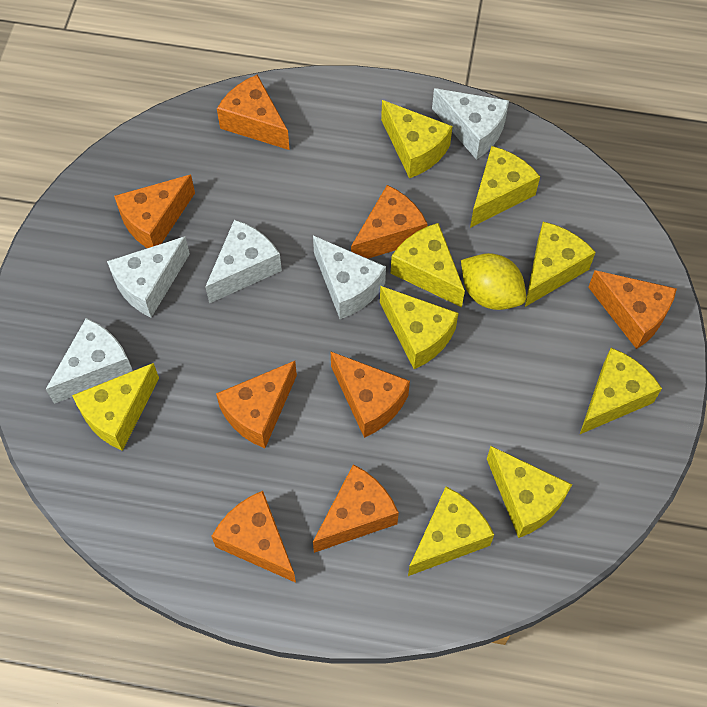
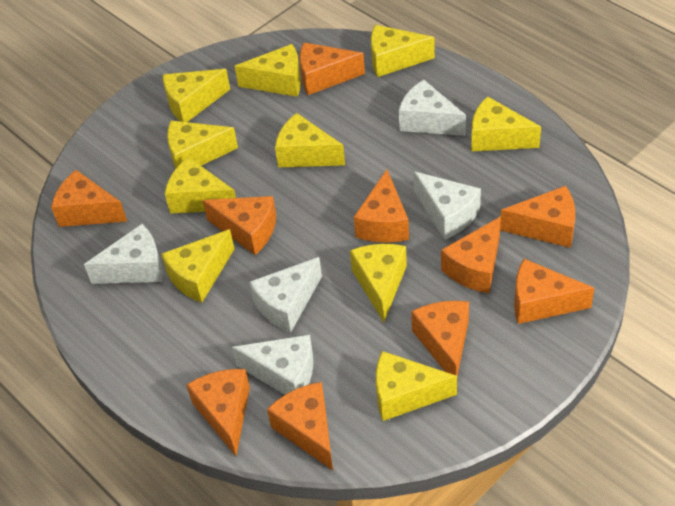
orange cheese: 8 -> 10
yellow cheese: 9 -> 10
yellow lemon: 1 -> 0

